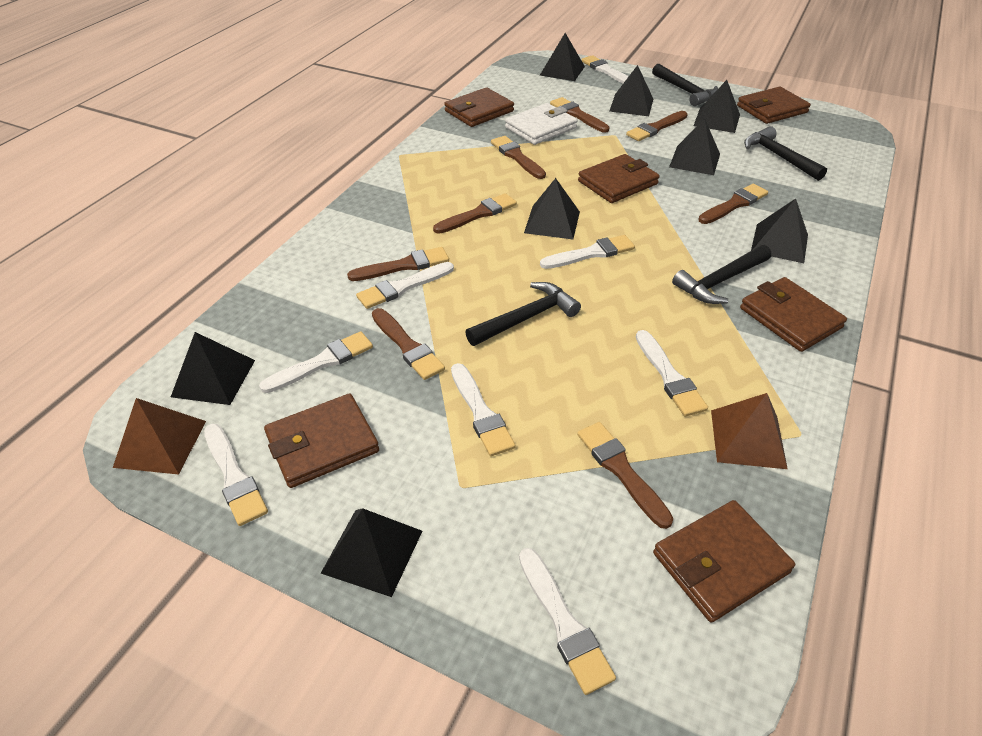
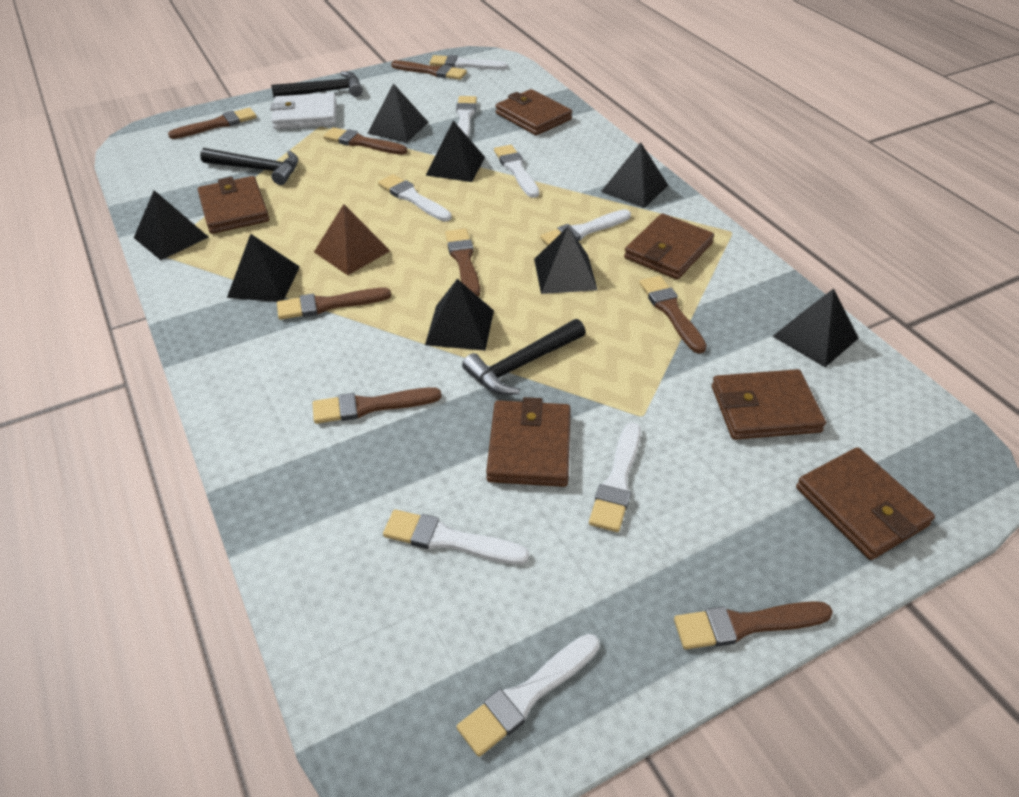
black hammer: 4 -> 3
brown pyramid: 2 -> 1

